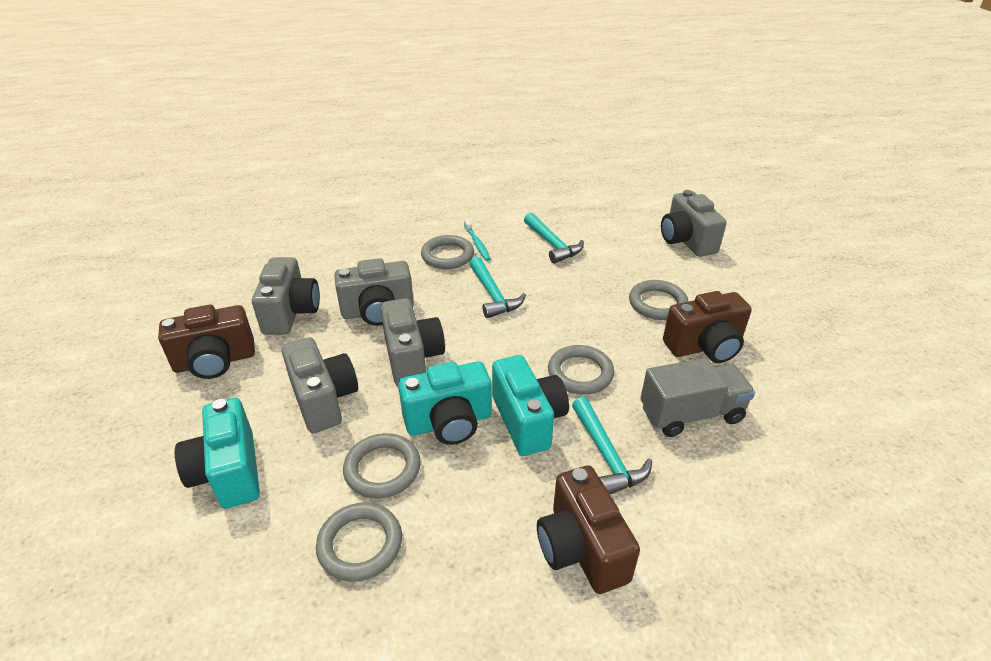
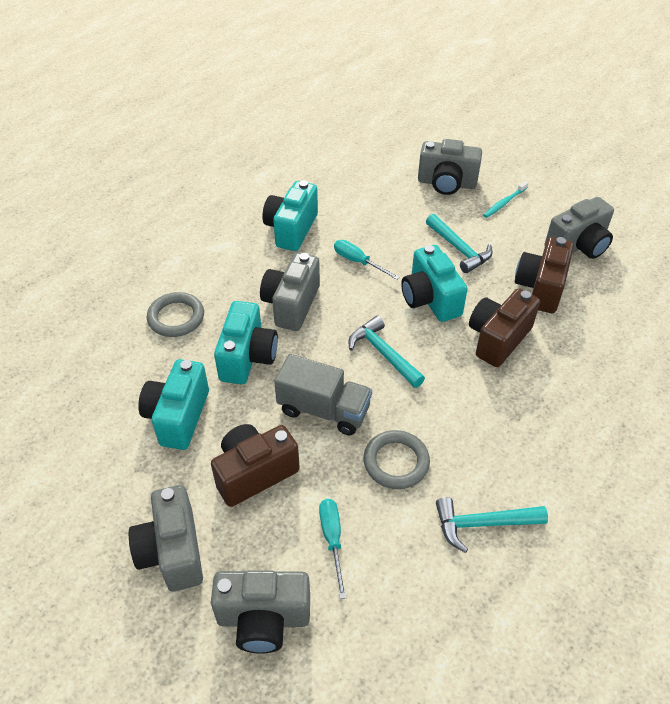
grey ring: 5 -> 2
turquoise camera: 3 -> 4
turquoise screwdriver: 0 -> 2

